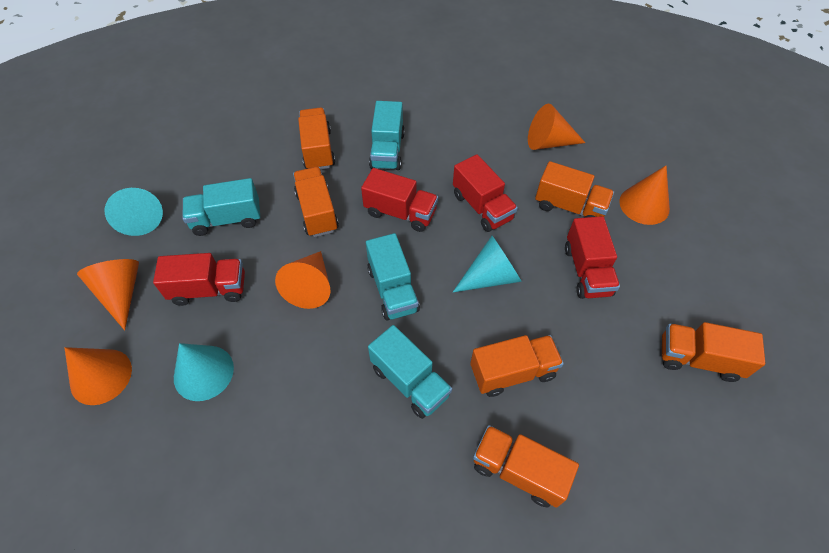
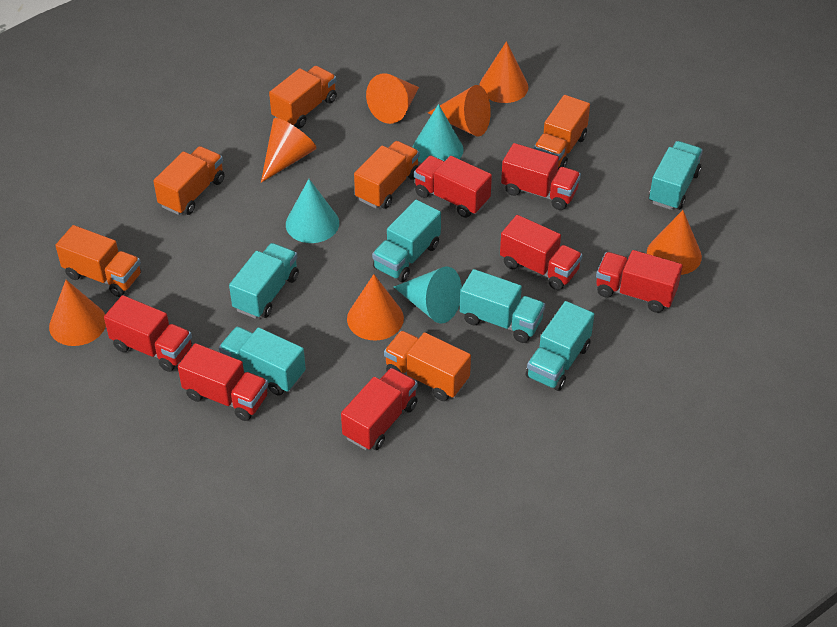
orange cone: 5 -> 7
red truck: 4 -> 7
turquoise truck: 4 -> 6

